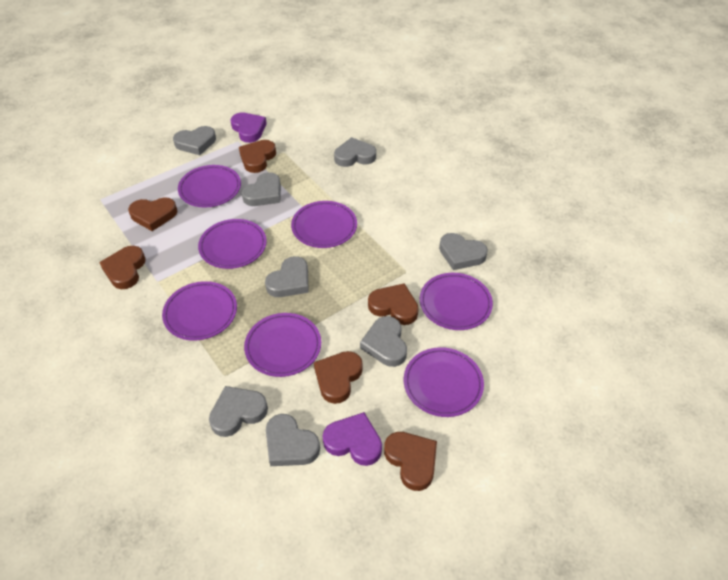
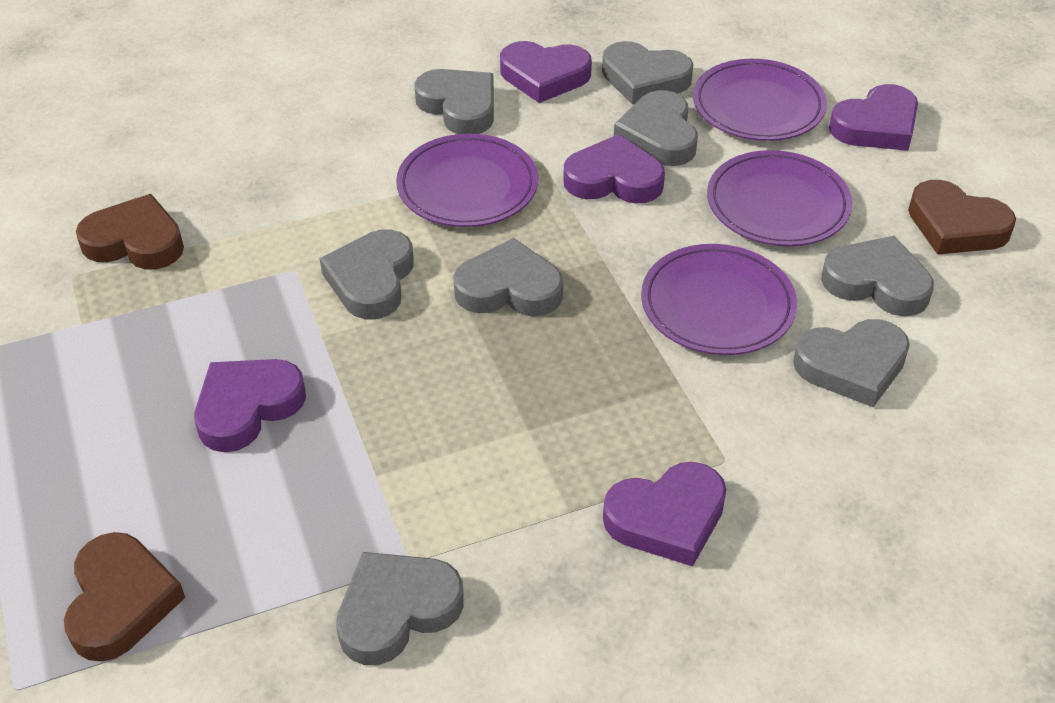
brown heart: 6 -> 3
purple heart: 2 -> 5
purple plate: 7 -> 4

